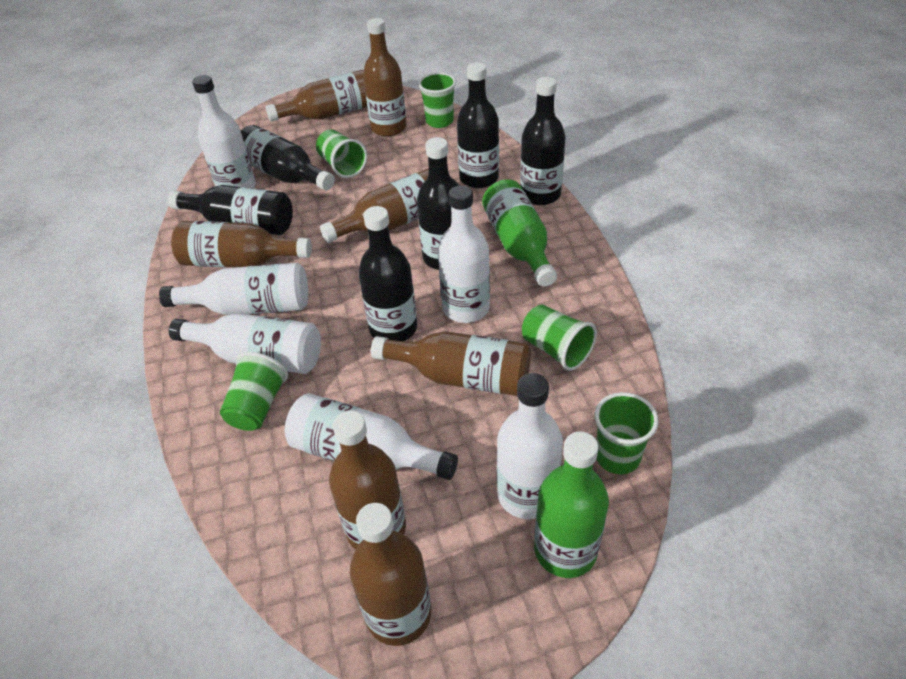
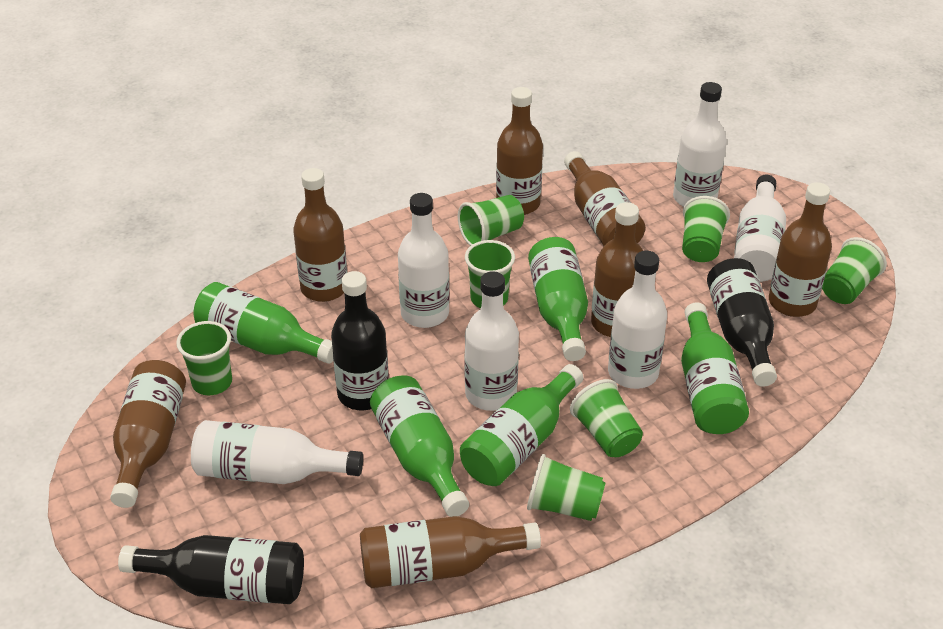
black bottle: 6 -> 3
green bottle: 2 -> 5
green cup: 5 -> 7

